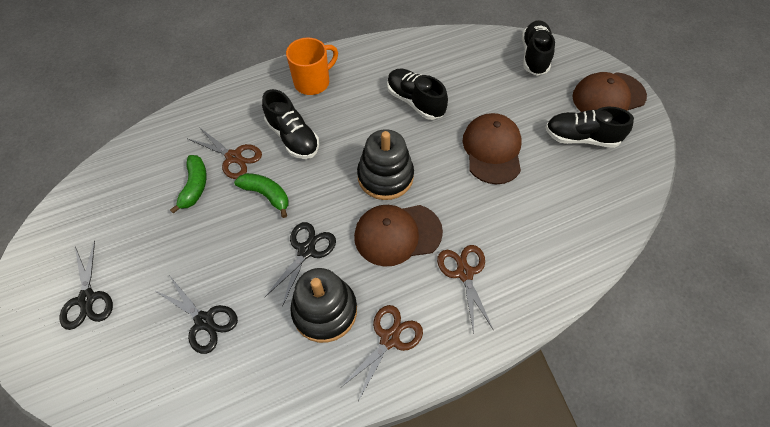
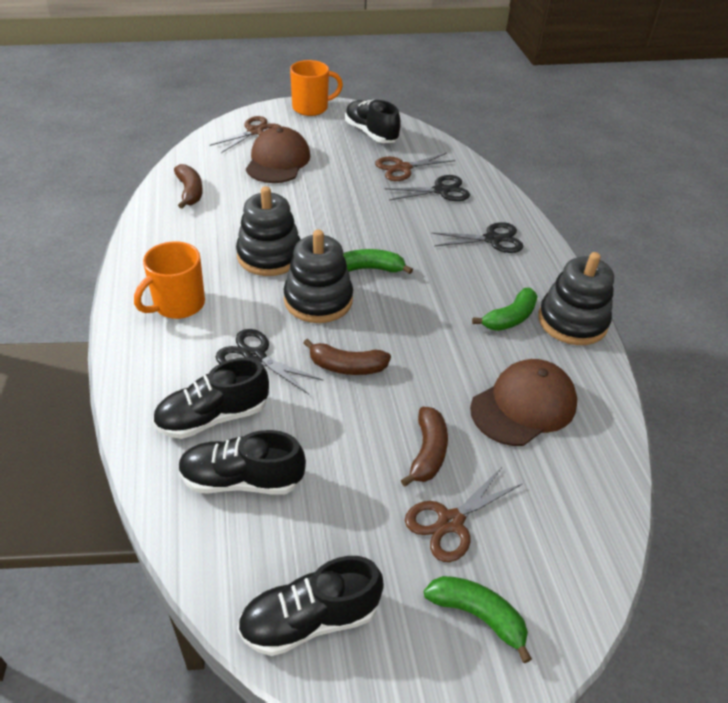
black stacking toy: 2 -> 3
brown banana: 0 -> 3
brown cap: 3 -> 2
green banana: 2 -> 3
orange mug: 1 -> 2

